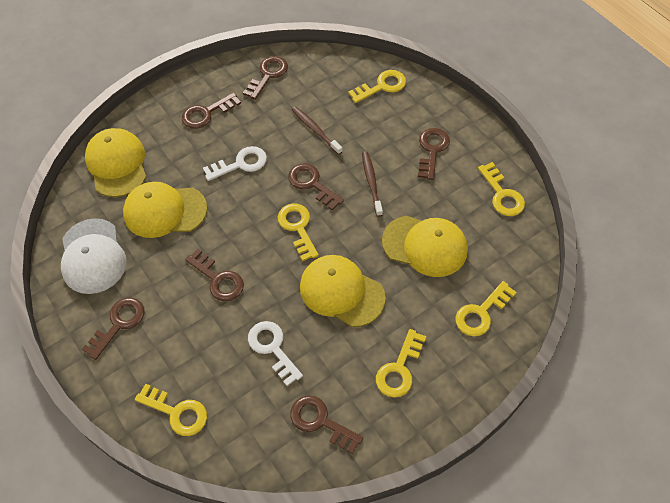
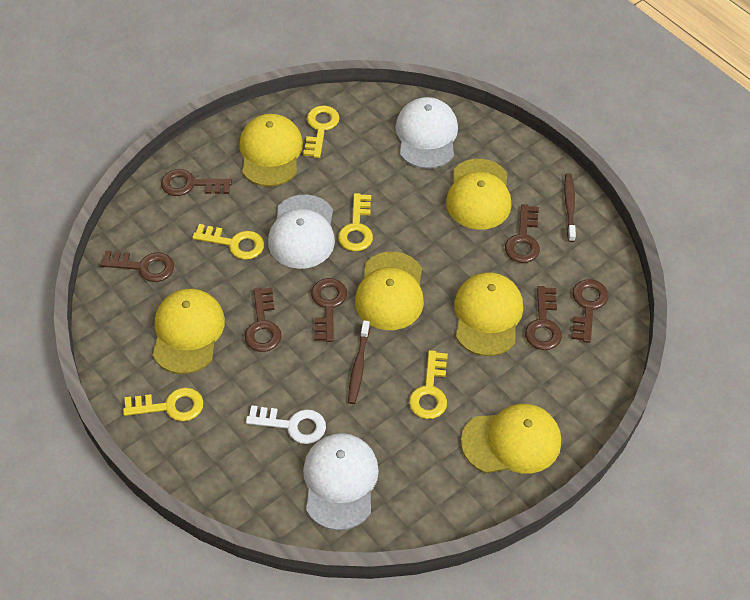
white cap: 1 -> 3
white key: 2 -> 1
yellow cap: 4 -> 6
yellow key: 6 -> 5

